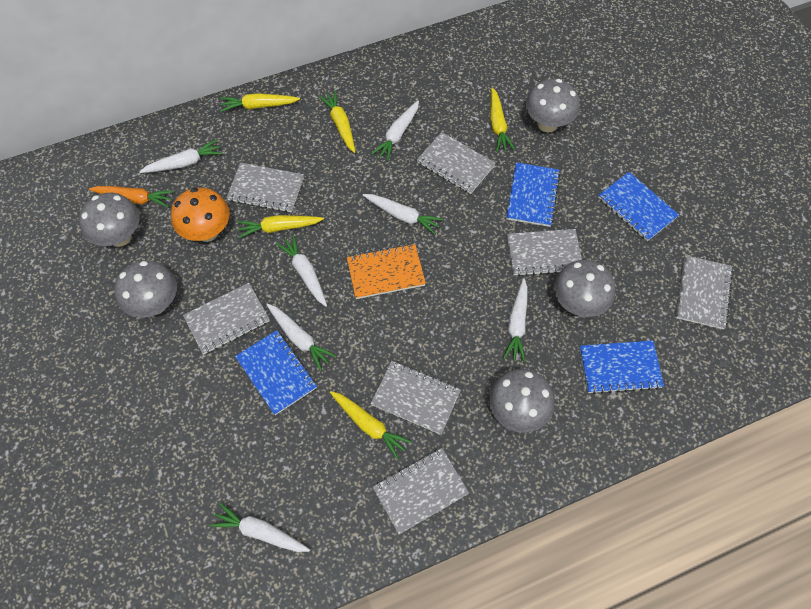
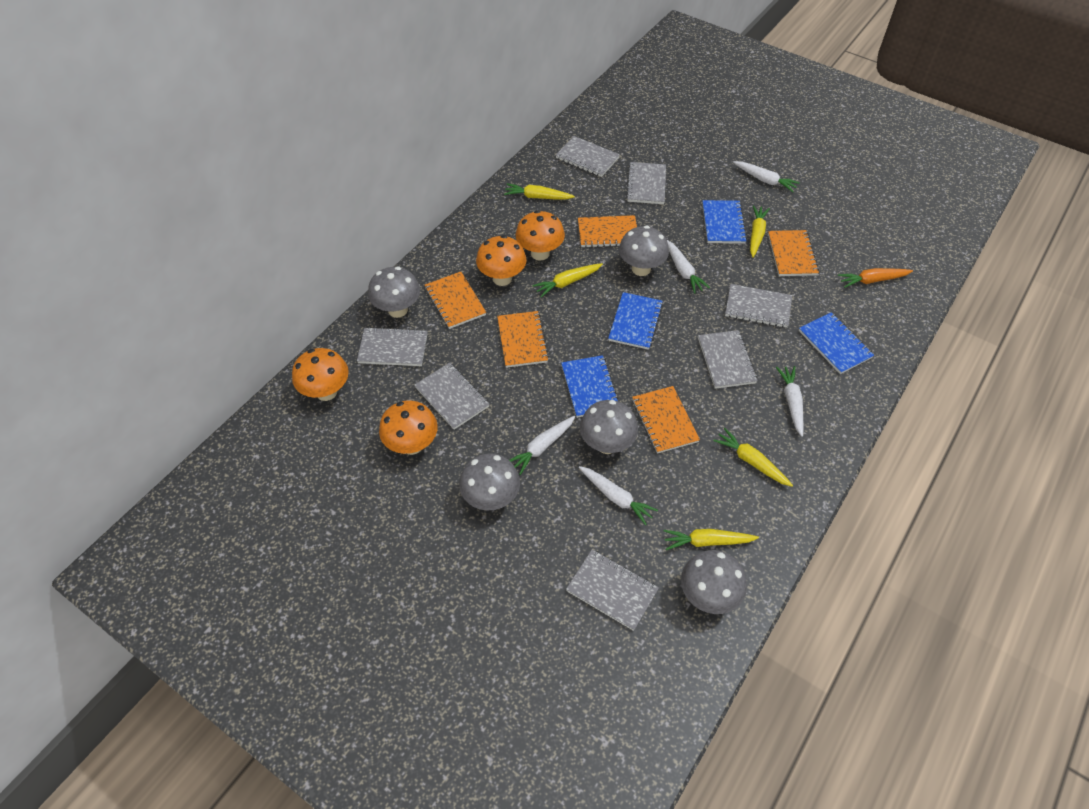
orange mushroom: 1 -> 4
orange notebook: 1 -> 5
white carrot: 7 -> 5

